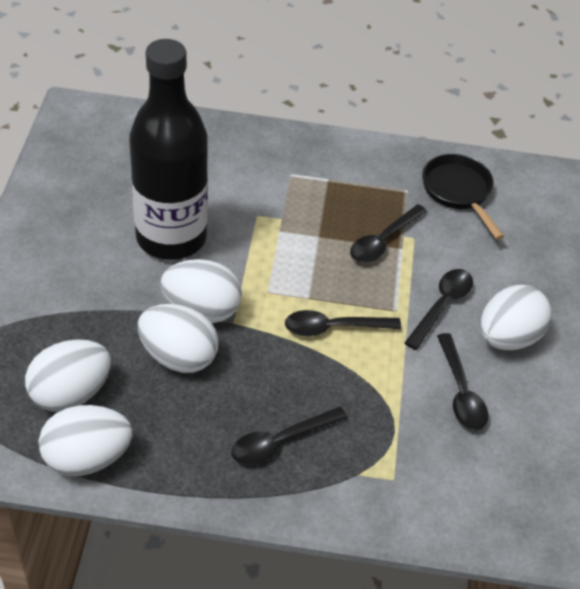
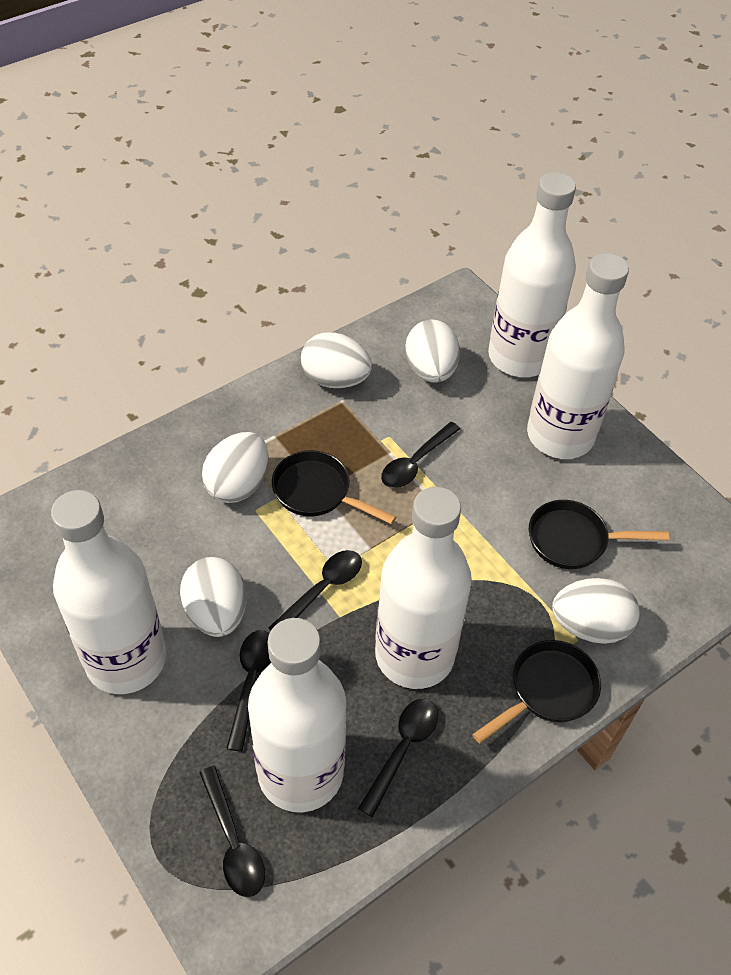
black bottle: 1 -> 0
black pan: 1 -> 3
white bottle: 0 -> 5

